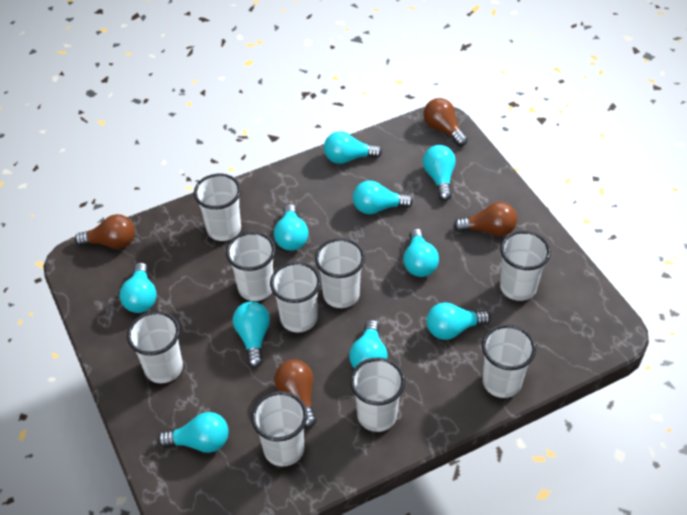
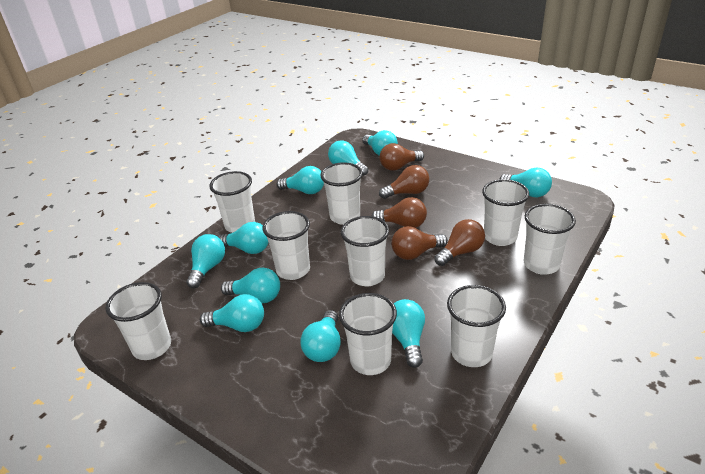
brown light bulb: 4 -> 5

